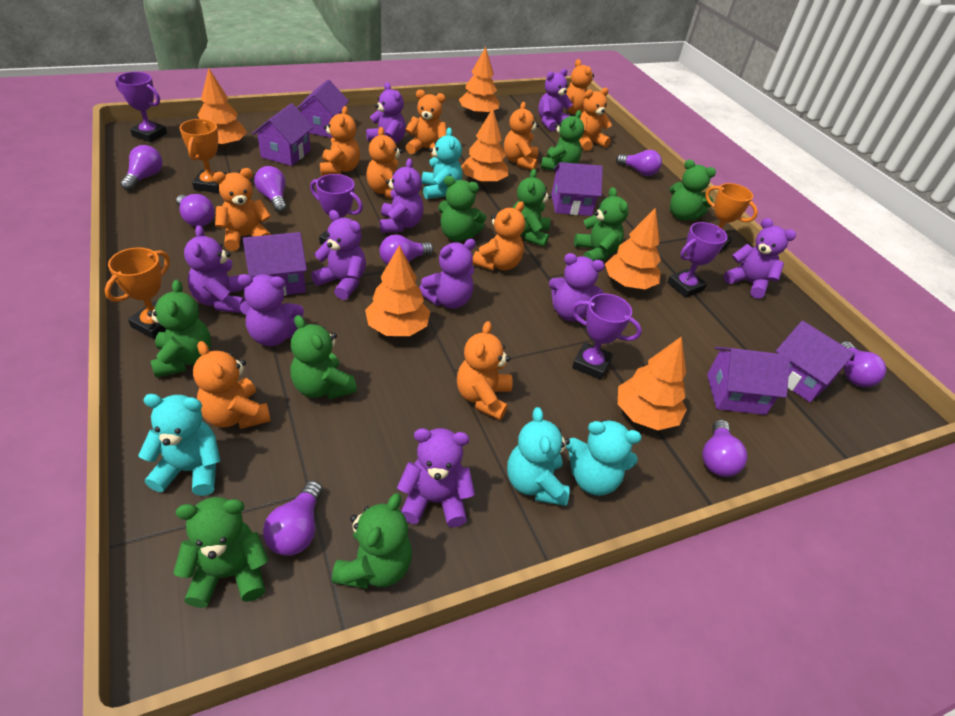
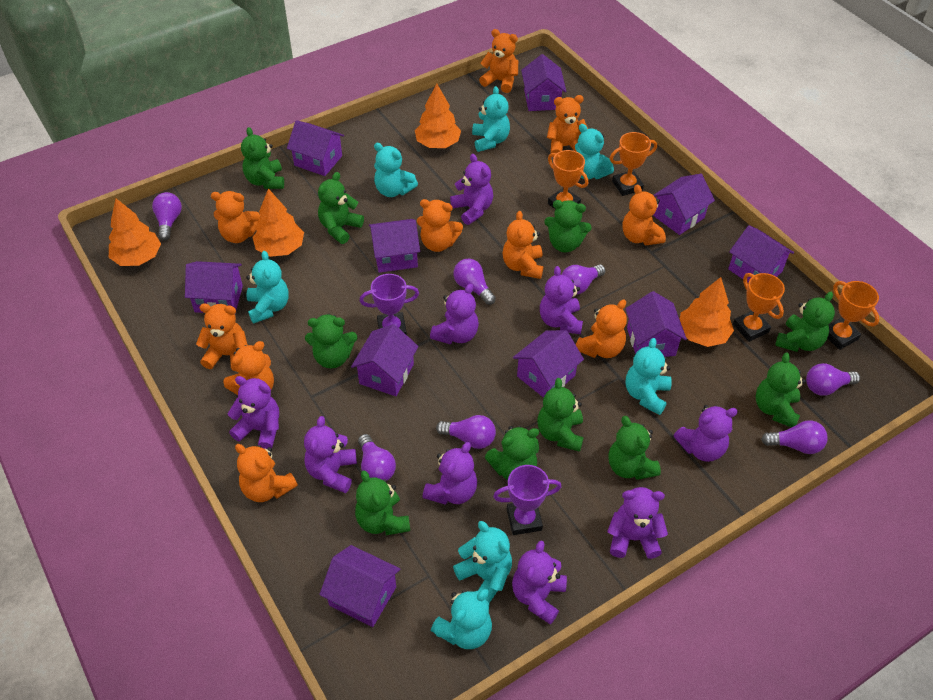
green teddy bear: 9 -> 10
orange tree: 6 -> 4
orange trophy: 3 -> 4
purple house: 6 -> 10
purple light bulb: 8 -> 7
purple teddy bear: 10 -> 9
purple trophy: 4 -> 2
turquoise teddy bear: 4 -> 7

